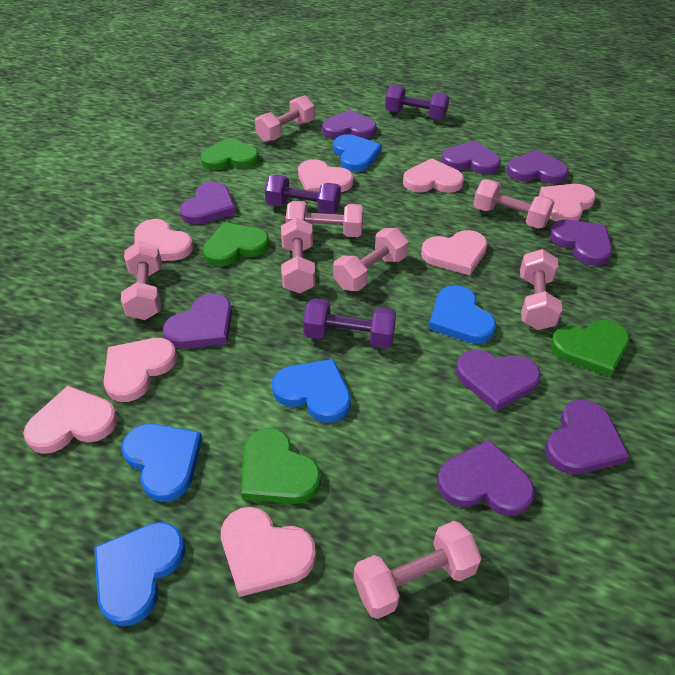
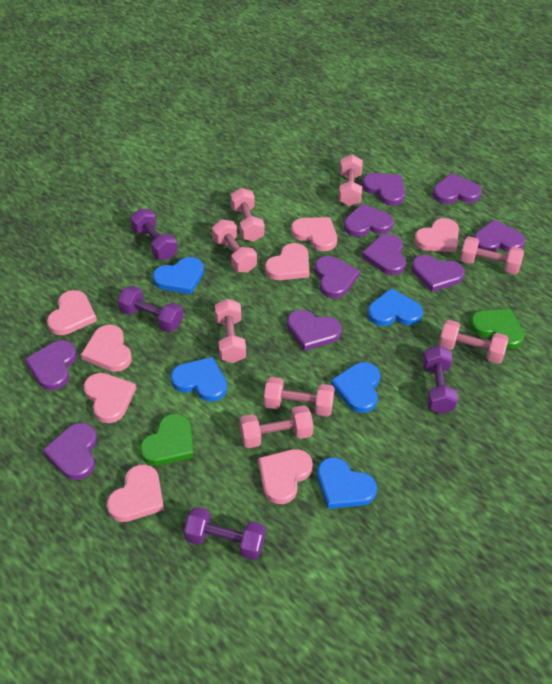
green heart: 4 -> 2
purple dumbbell: 3 -> 4
purple heart: 9 -> 10

